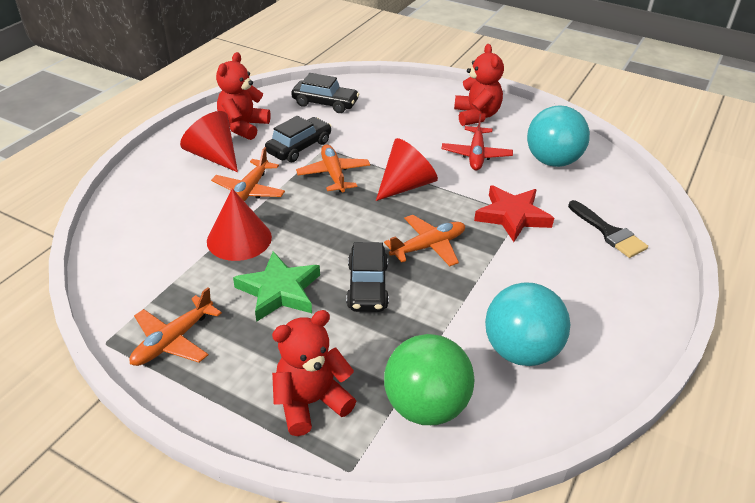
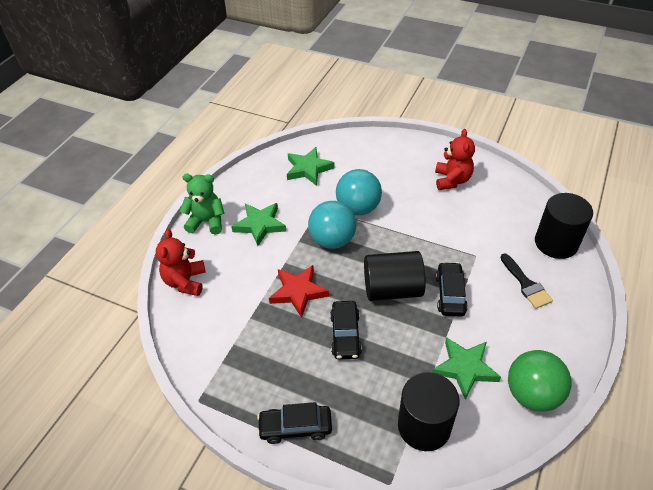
black cylinder: 0 -> 3
green star: 1 -> 3
green teddy bear: 0 -> 1
orange plane: 4 -> 0
red cone: 3 -> 0
red plane: 1 -> 0
red teddy bear: 3 -> 2

